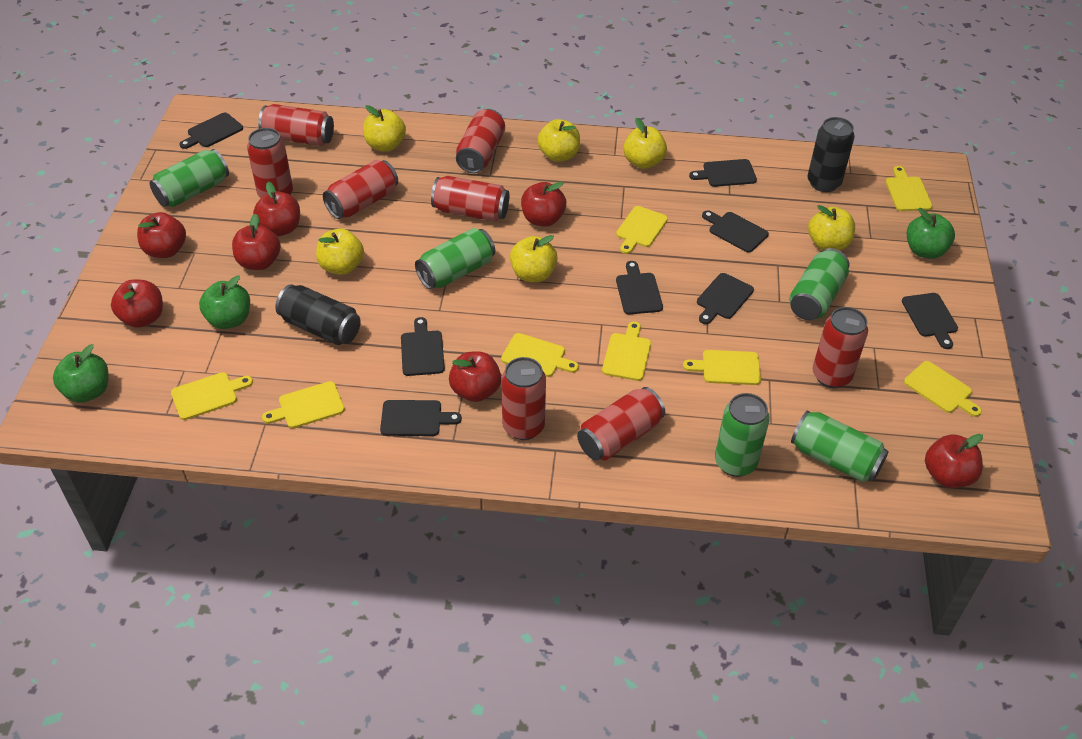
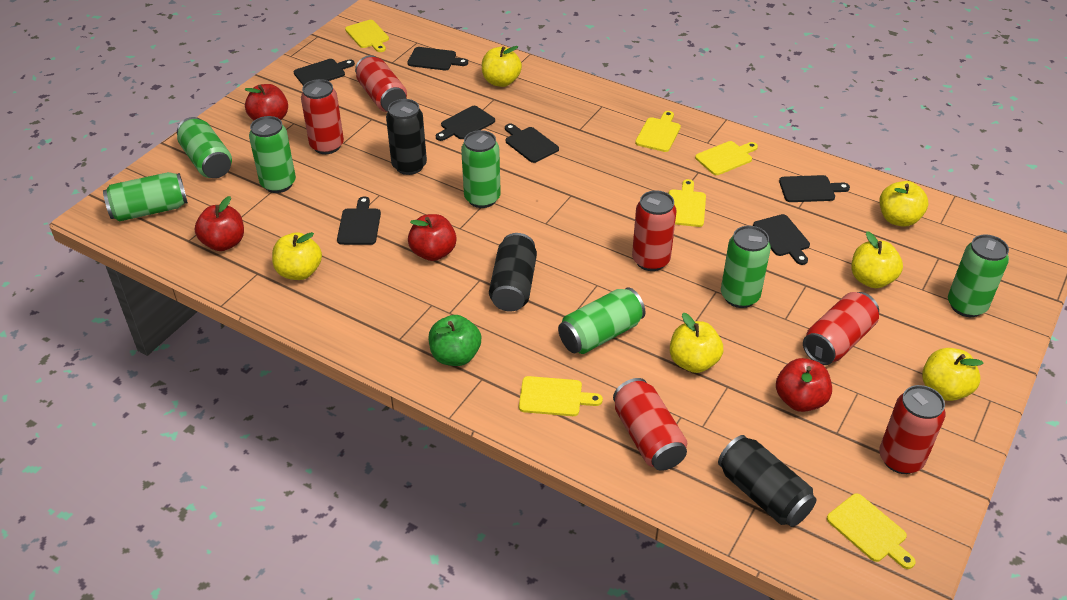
black can: 2 -> 3
black cutting board: 8 -> 7
green apple: 3 -> 1
green can: 5 -> 7
red apple: 7 -> 4
red can: 8 -> 6
yellow cutting board: 8 -> 6

